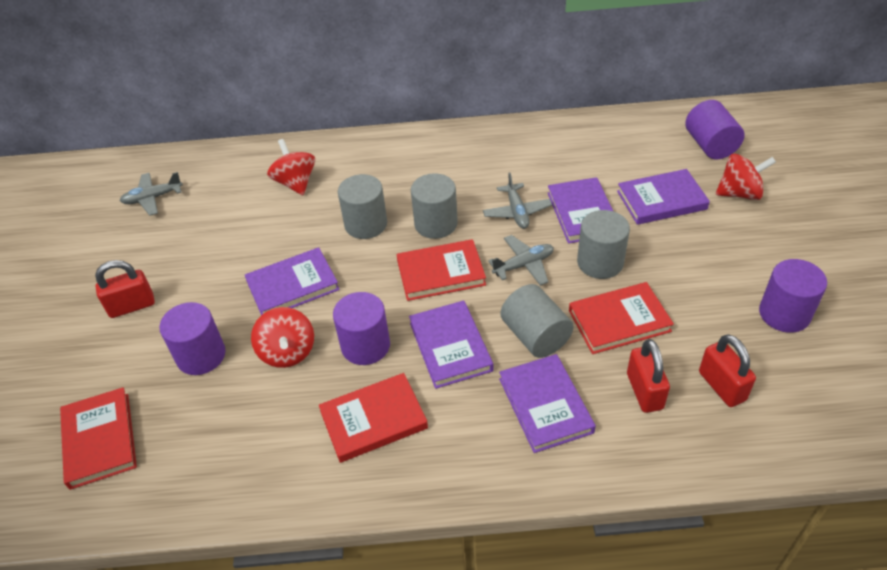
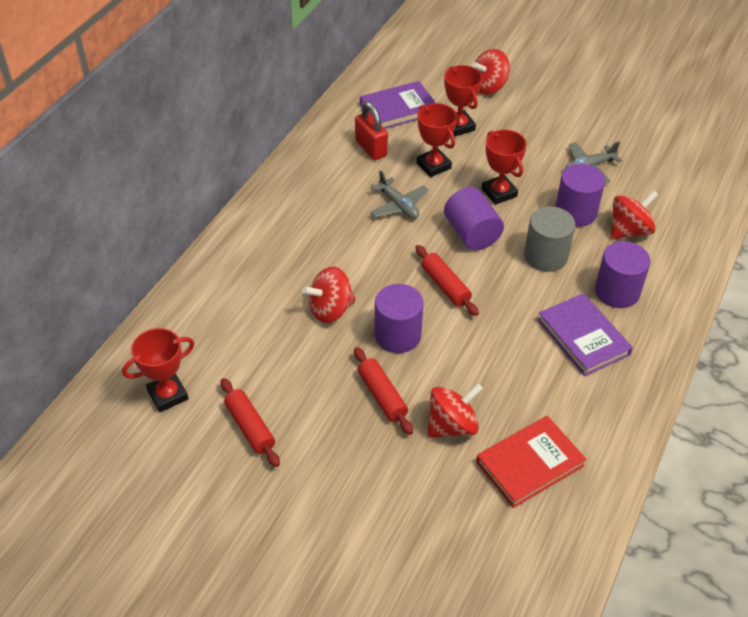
grey cylinder: 4 -> 1
grey plane: 3 -> 2
purple book: 5 -> 2
red book: 4 -> 1
red padlock: 3 -> 1
red rolling pin: 0 -> 3
red spinning top: 3 -> 4
red trophy: 0 -> 4

